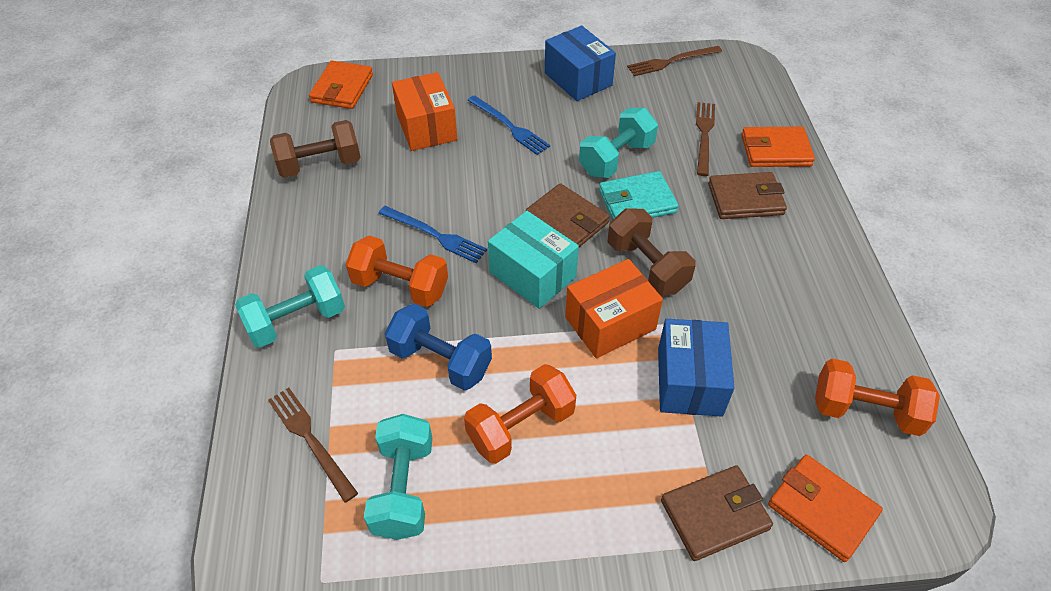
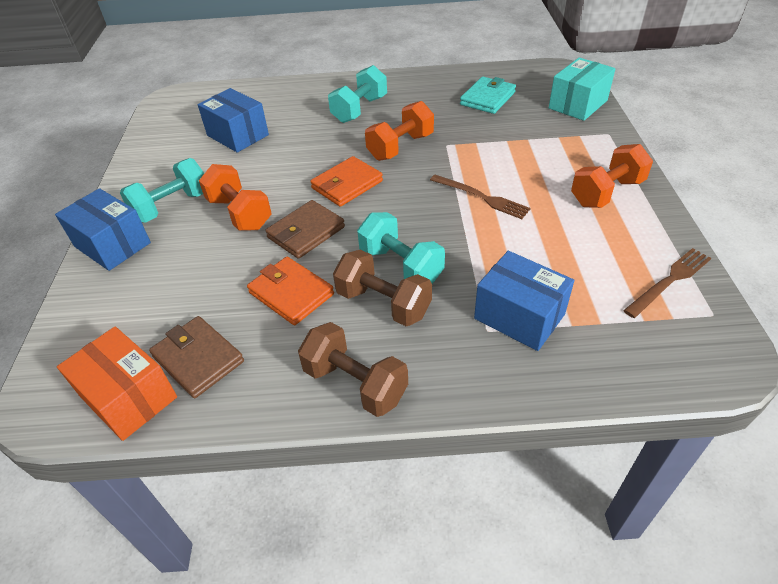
blue box: 2 -> 3
blue dumbbell: 1 -> 0
blue fork: 2 -> 0
brown fork: 3 -> 2
brown wallet: 3 -> 2
orange box: 2 -> 1
orange wallet: 3 -> 2

